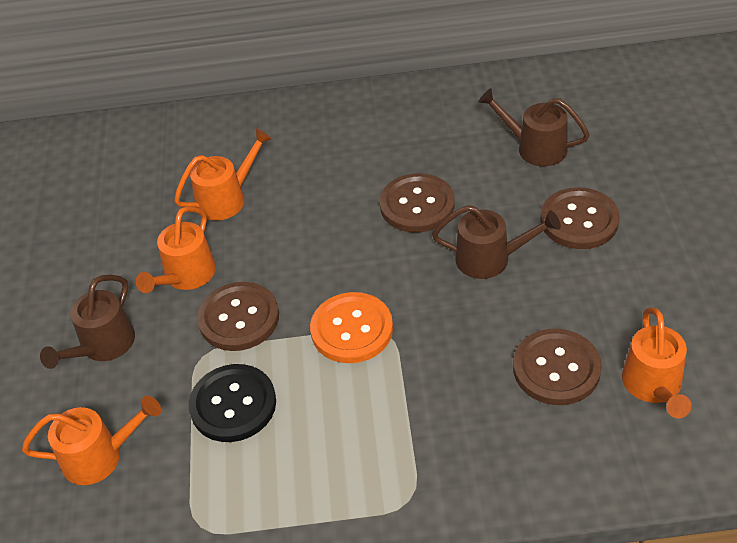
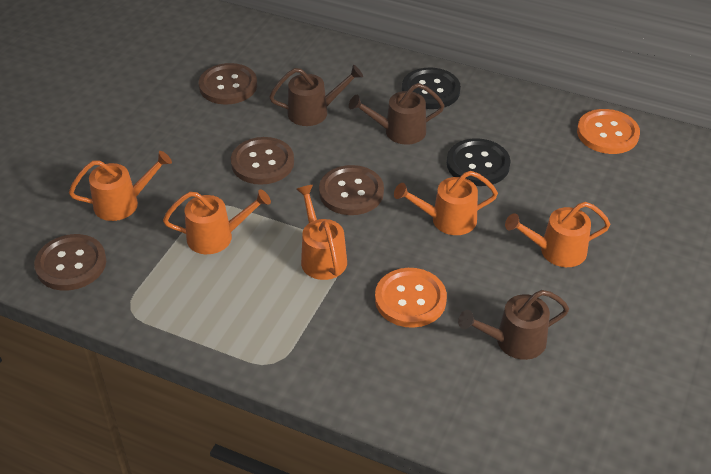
black button: 1 -> 2
orange button: 1 -> 2
orange watering can: 4 -> 5

